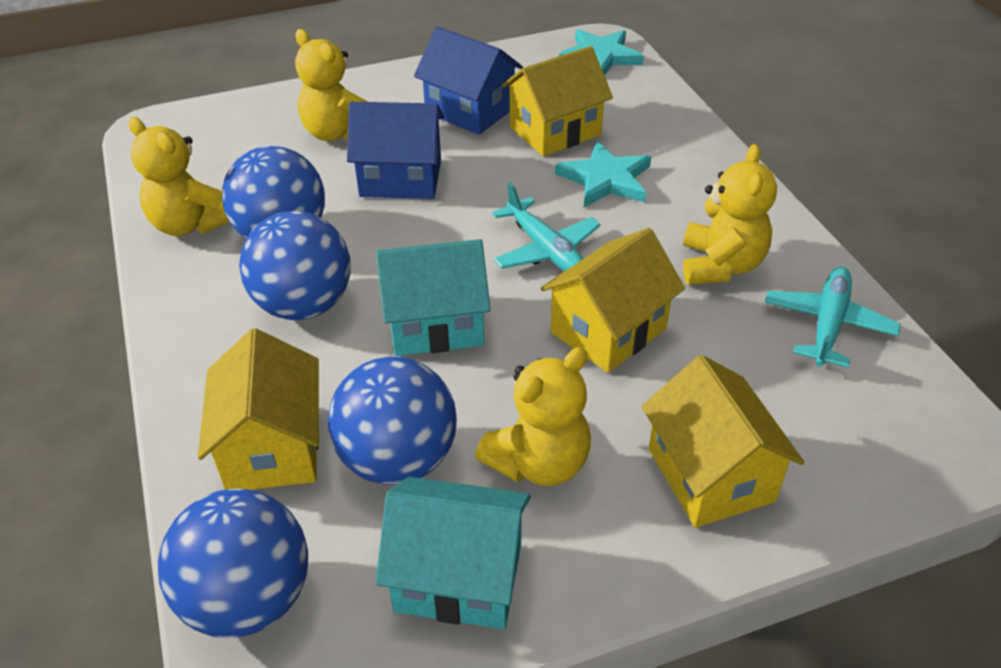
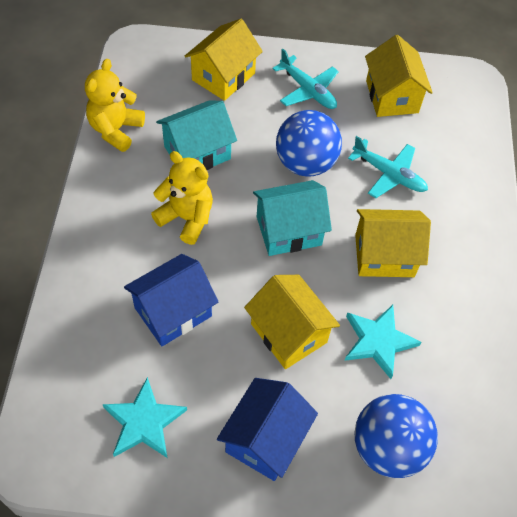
blue ball: 4 -> 2
yellow teddy bear: 4 -> 2

